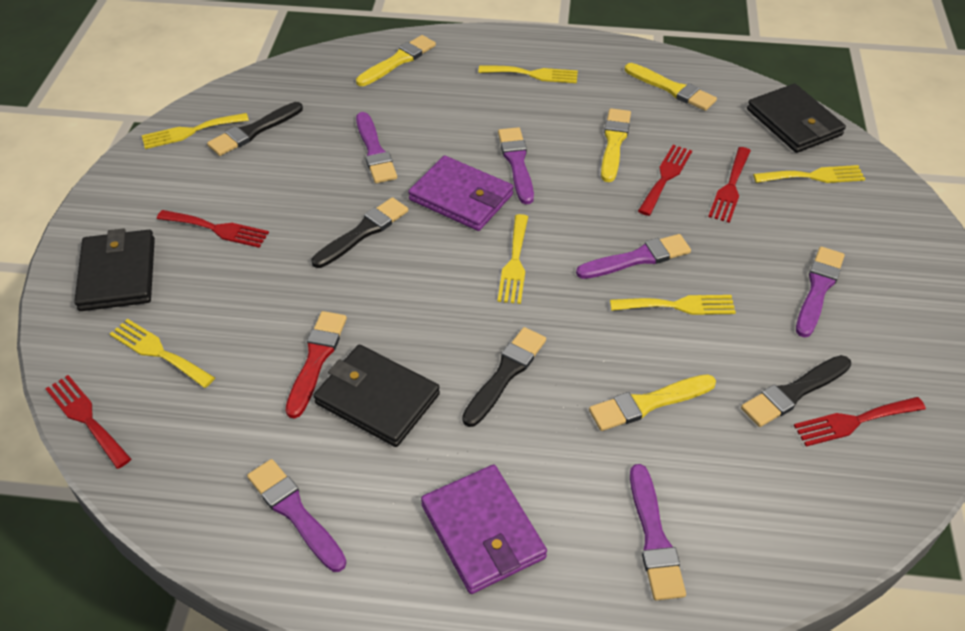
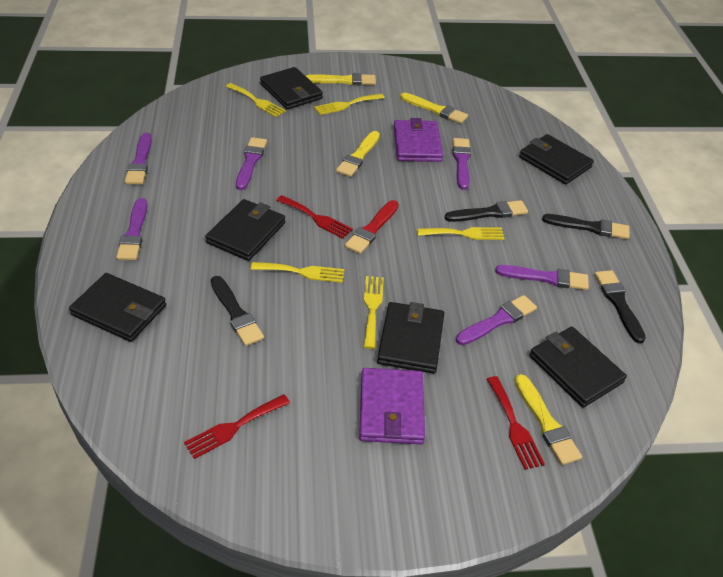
black wallet: 3 -> 6
red fork: 5 -> 3
yellow fork: 6 -> 5

